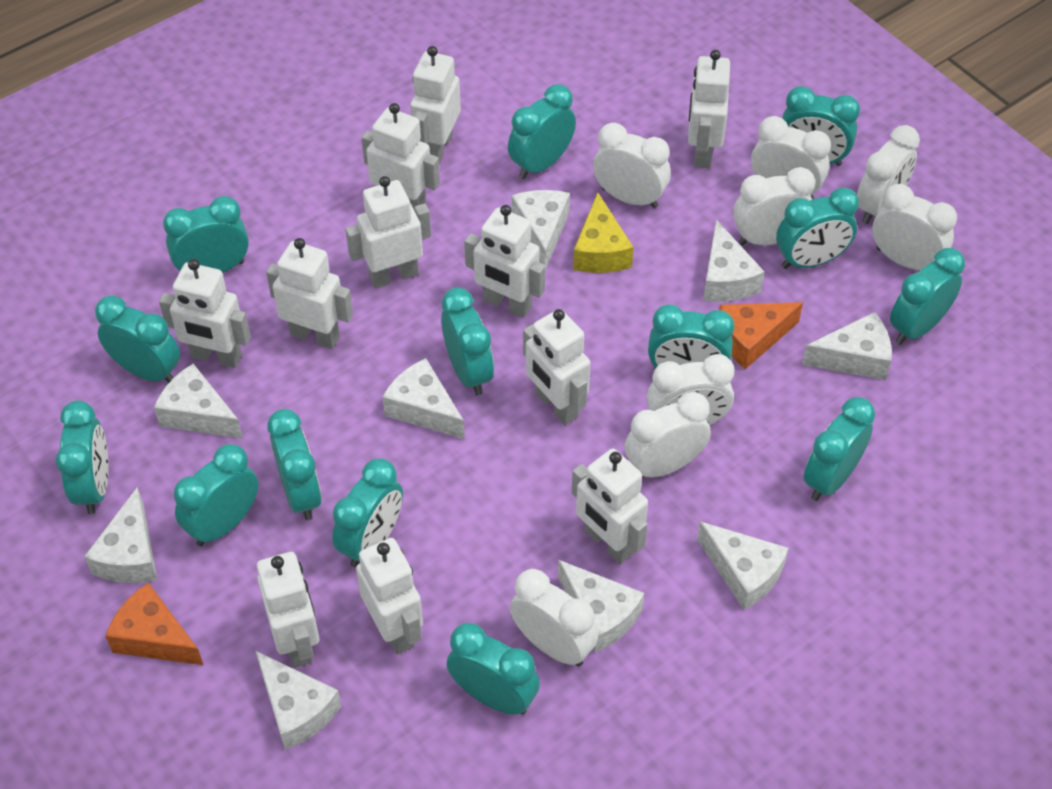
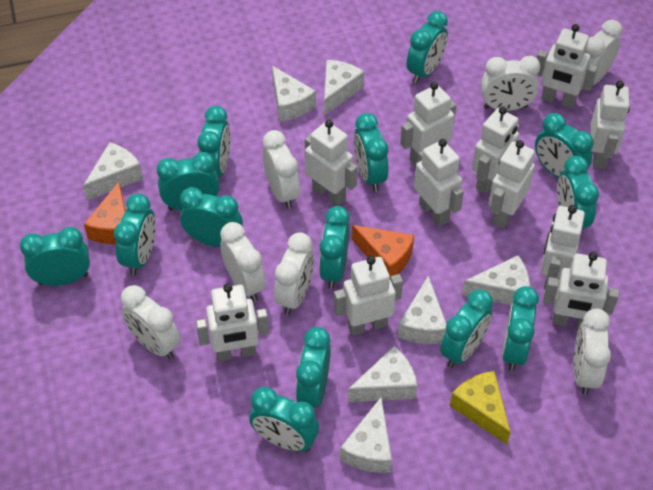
white cheese: 9 -> 7
white clock: 8 -> 7

